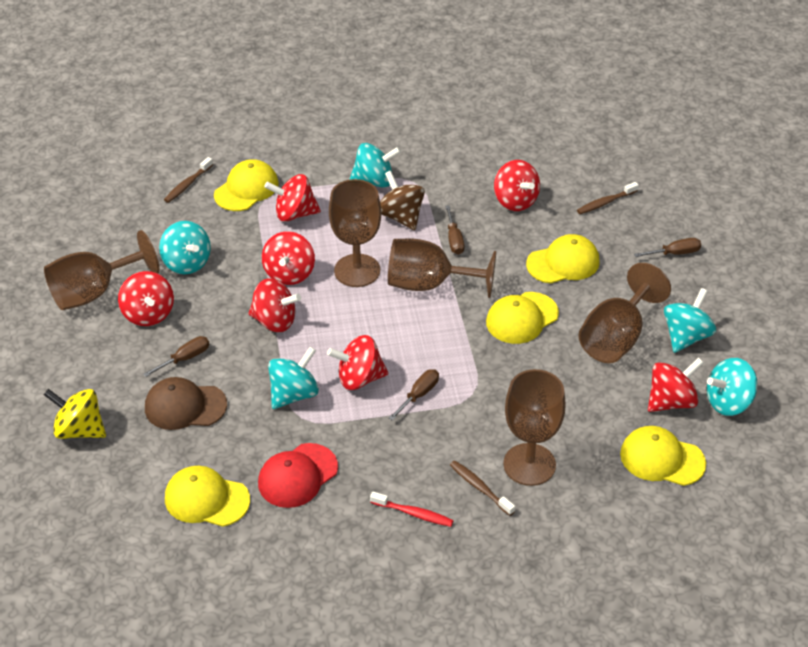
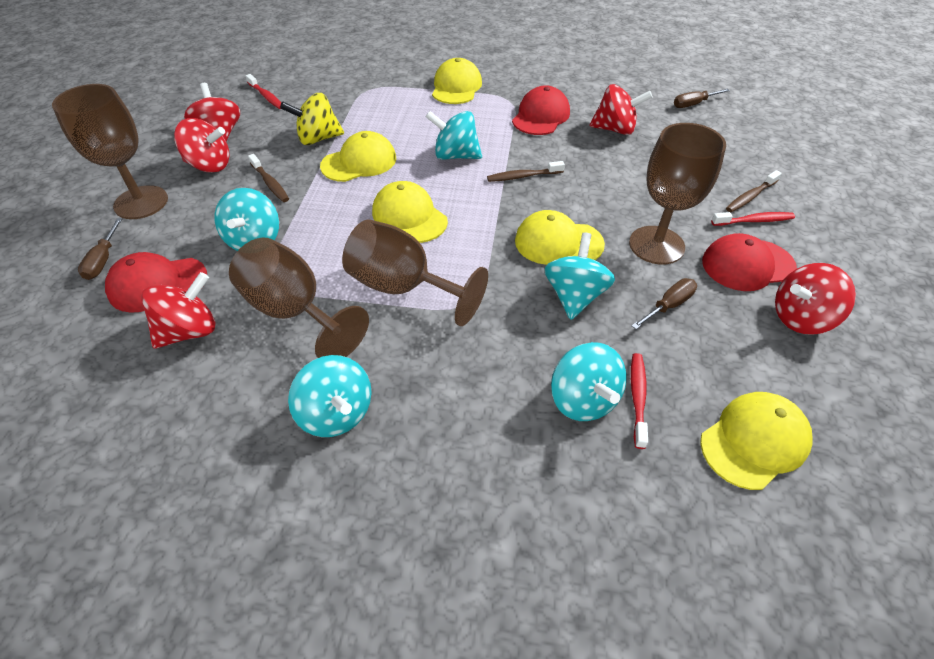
brown cap: 1 -> 0
brown goblet: 5 -> 4
brown screwdriver: 4 -> 3
brown spinning top: 1 -> 0
red cap: 1 -> 3
red spinning top: 7 -> 5
red toothbrush: 1 -> 3

